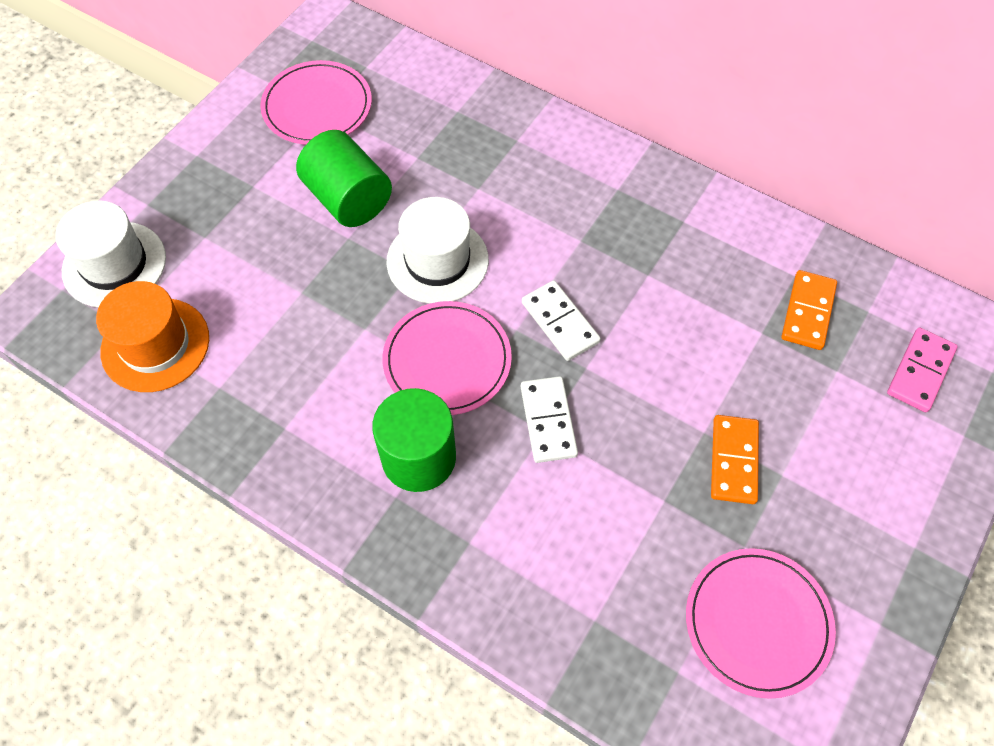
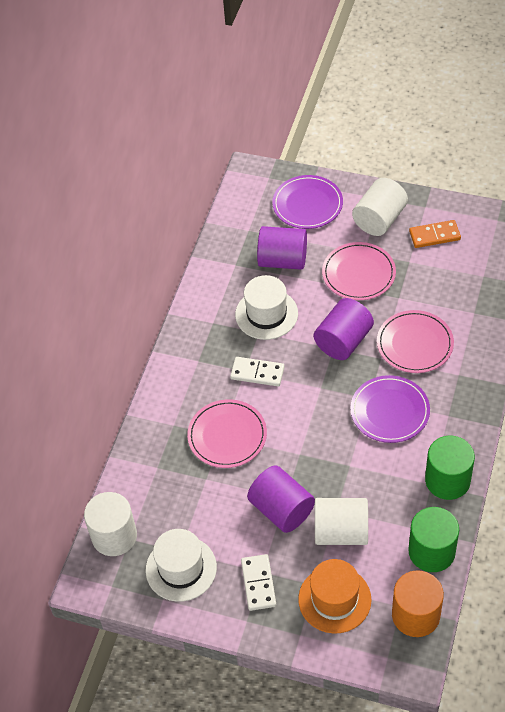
orange cylinder: 0 -> 1
orange domino: 2 -> 1
pink domino: 1 -> 0
purple cylinder: 0 -> 3
purple plate: 0 -> 2
white cylinder: 0 -> 3

